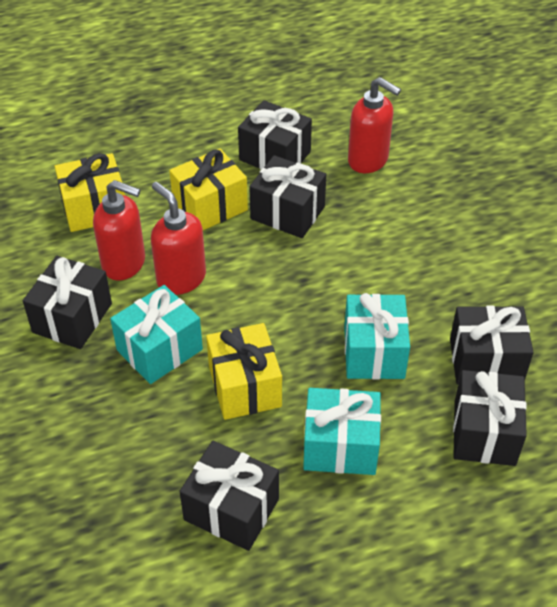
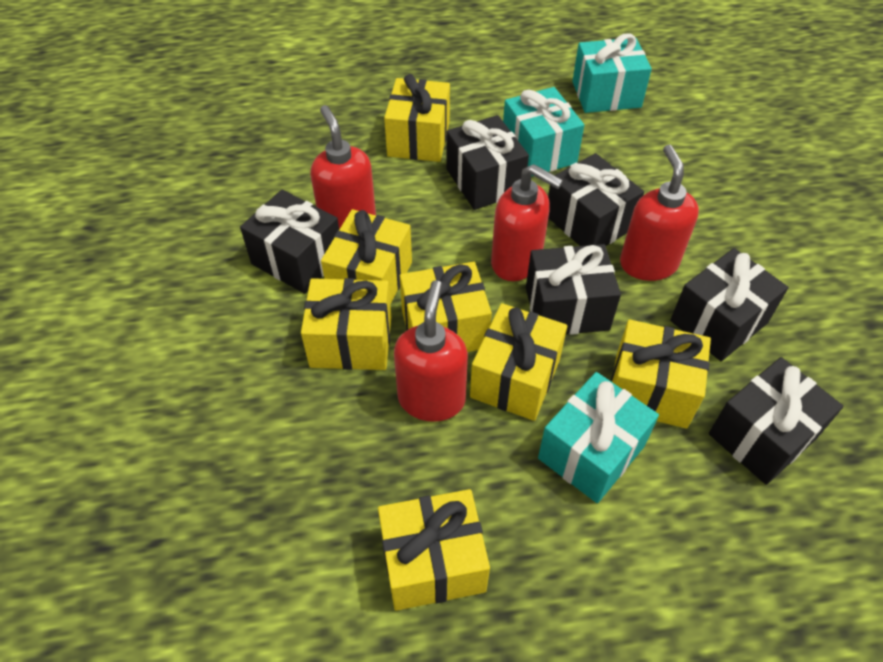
red soap dispenser: 3 -> 4
yellow gift: 3 -> 7

